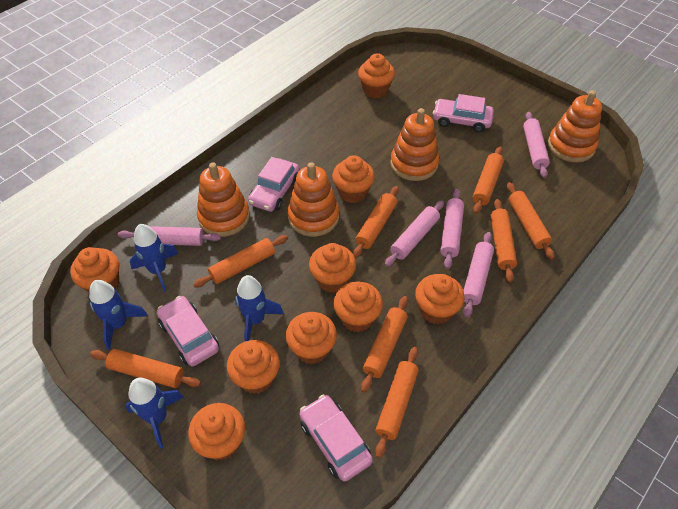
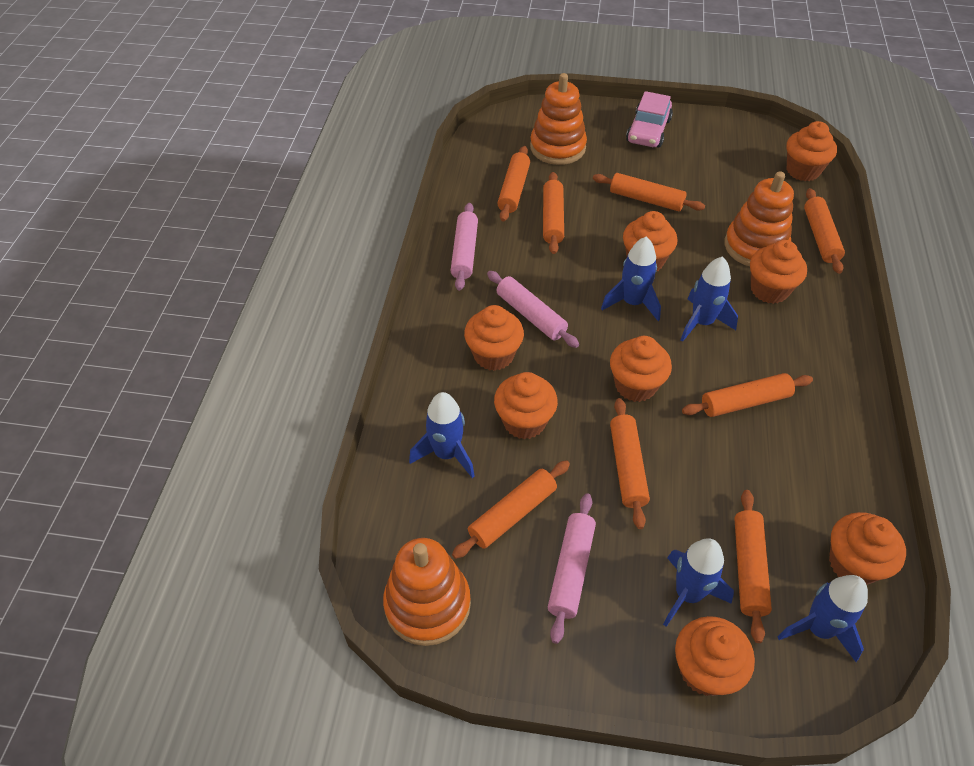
blue rocket: 4 -> 5
orange cupcake: 9 -> 8
orange stacking toy: 4 -> 3
pink car: 4 -> 1
pink rolling pin: 5 -> 3

